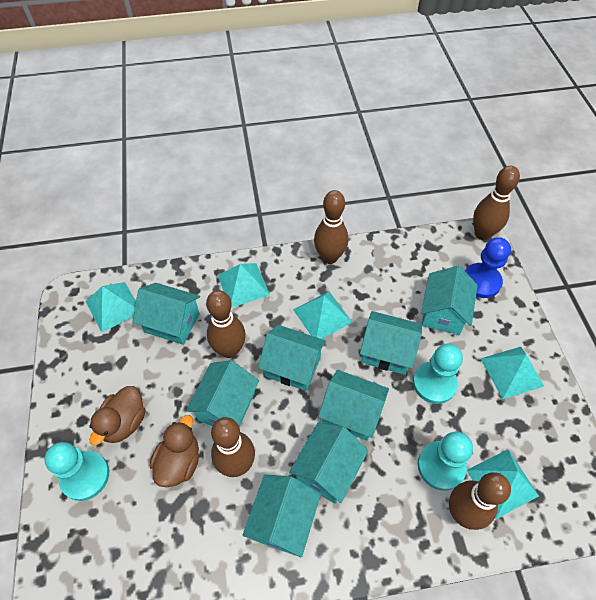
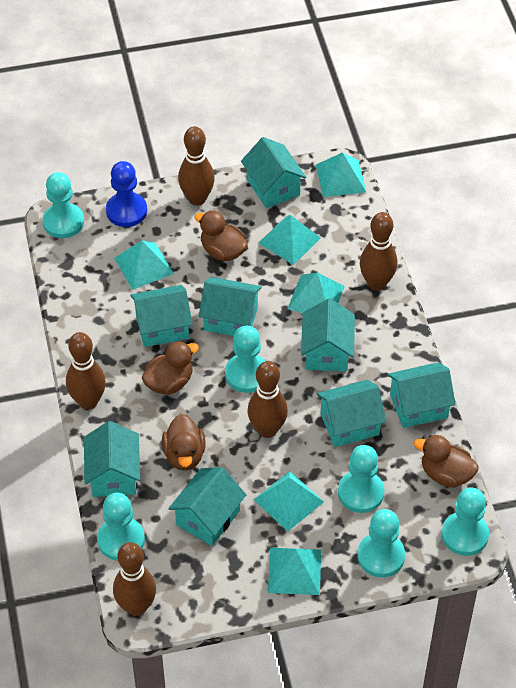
brown duck: 2 -> 4
turquoise pawn: 3 -> 6
turquoise pyramid: 5 -> 6

